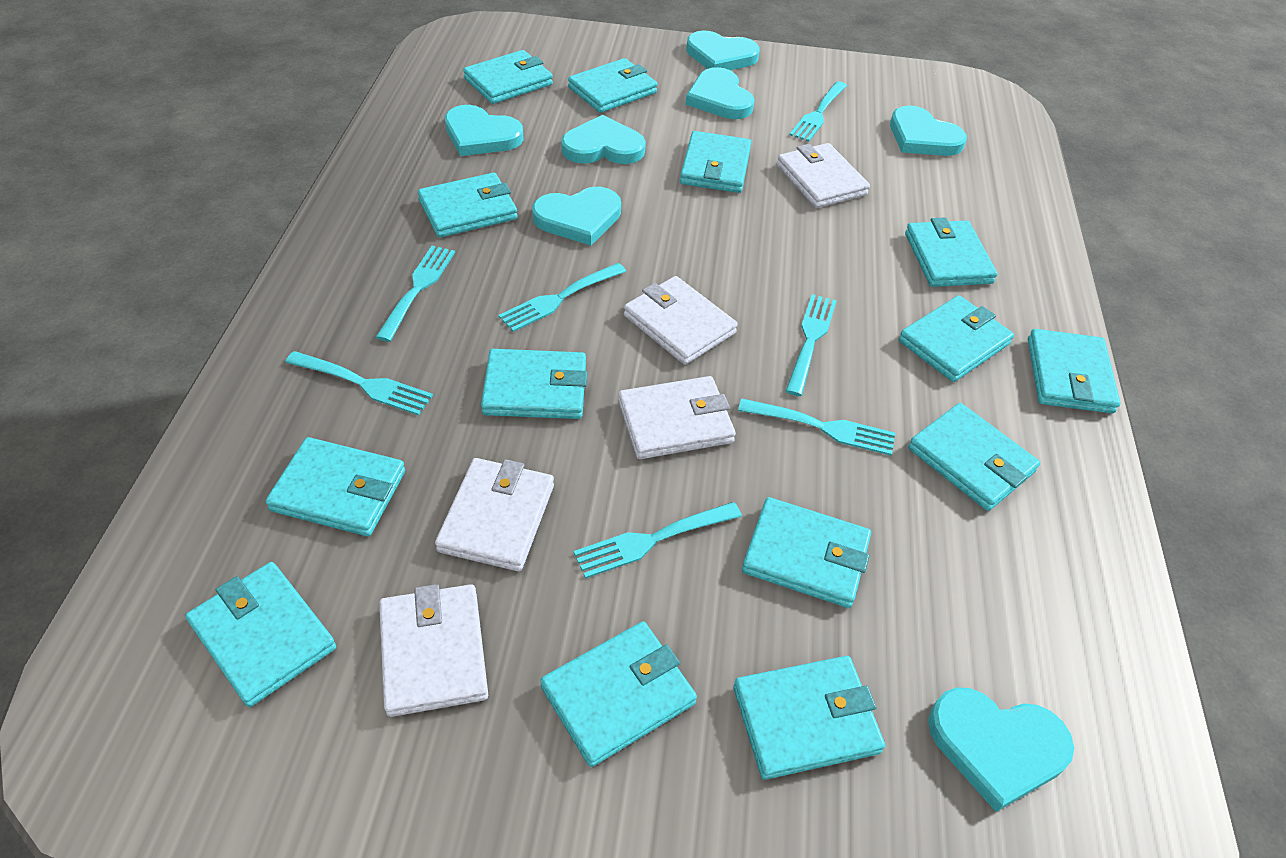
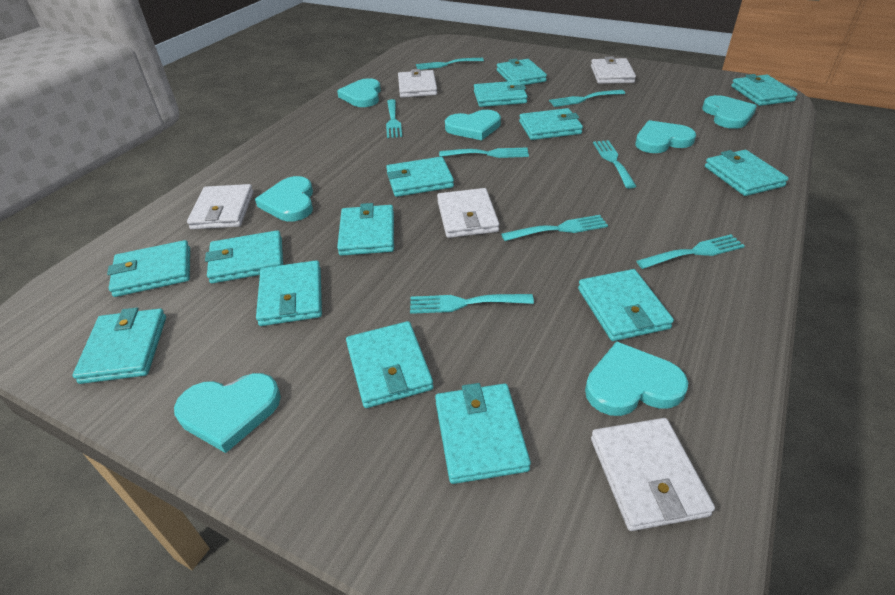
turquoise fork: 7 -> 8

